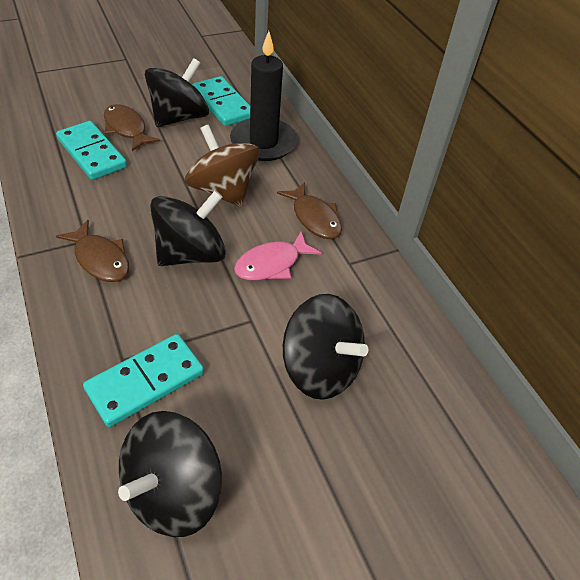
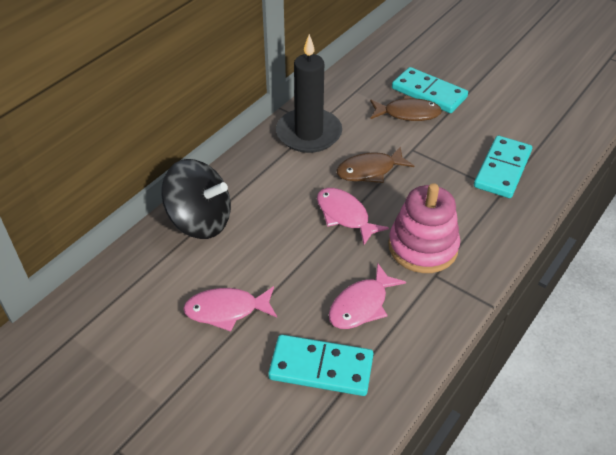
black spinning top: 4 -> 1
brown fish: 3 -> 2
brown spinning top: 1 -> 0
pink fish: 1 -> 3
pink stacking toy: 0 -> 1

